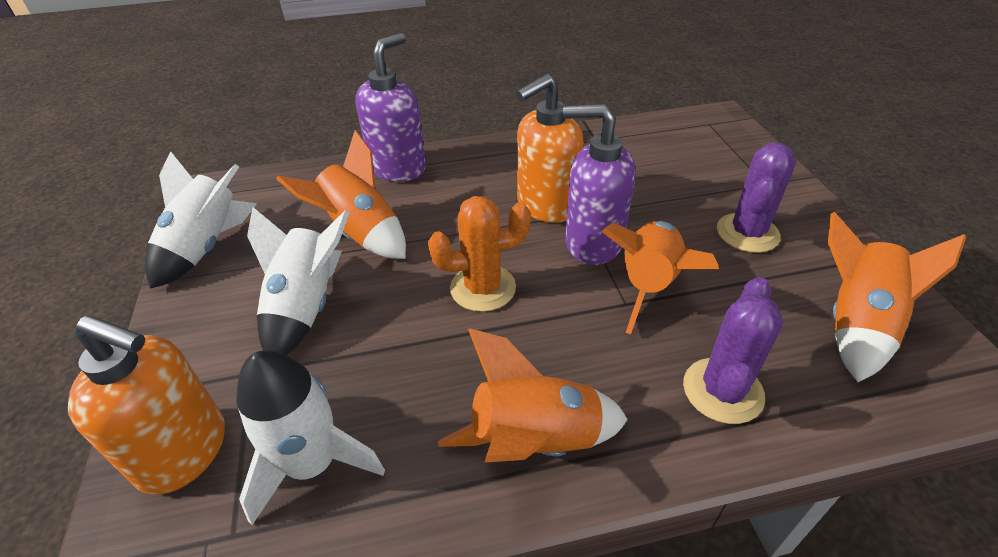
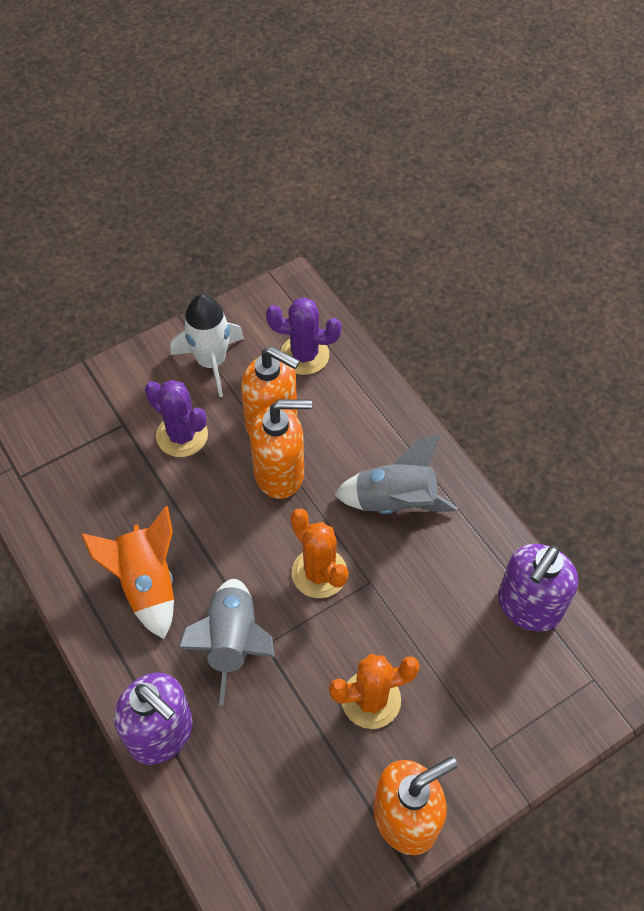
grey rocket: 0 -> 2
orange cactus: 1 -> 2
orange rocket: 4 -> 1
orange soap dispenser: 2 -> 3
white rocket: 3 -> 1

